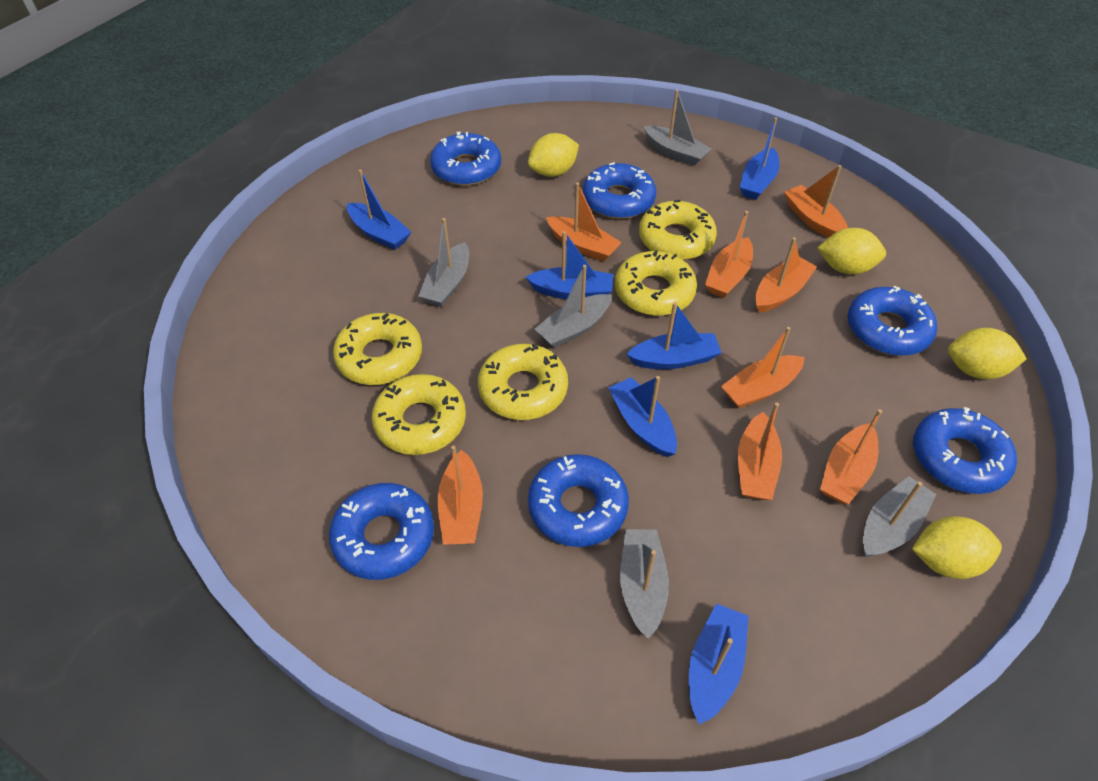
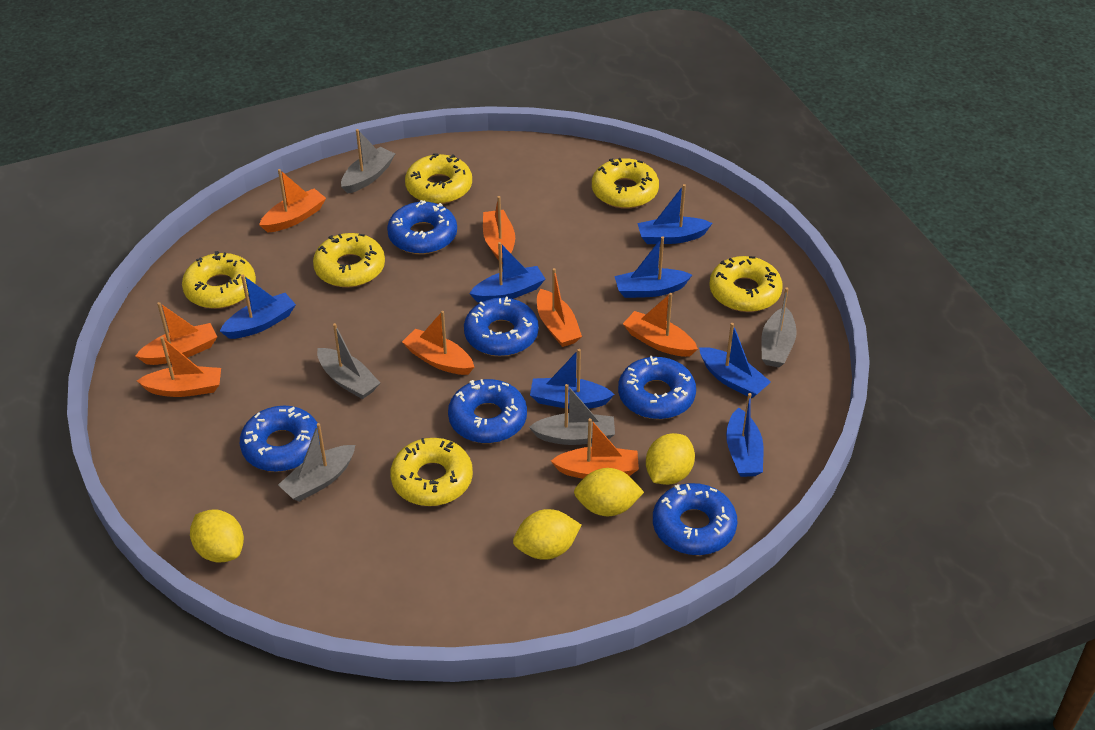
blue boat: 6 -> 7
yellow donut: 5 -> 6

